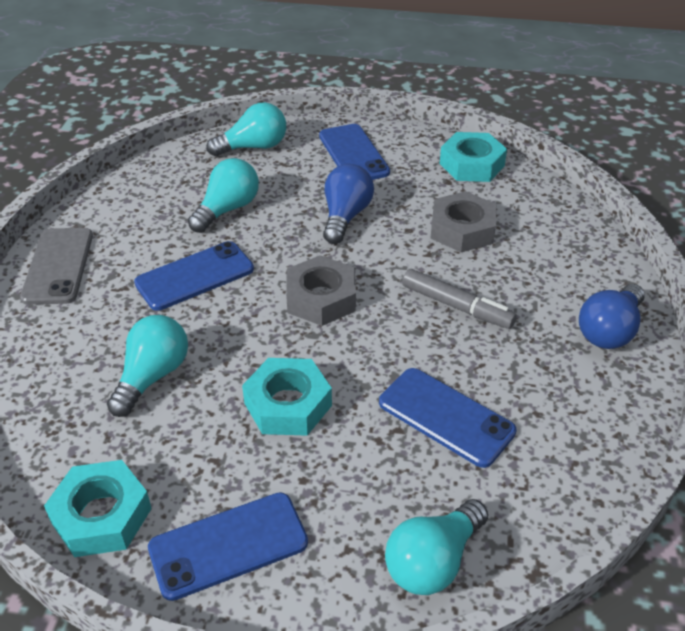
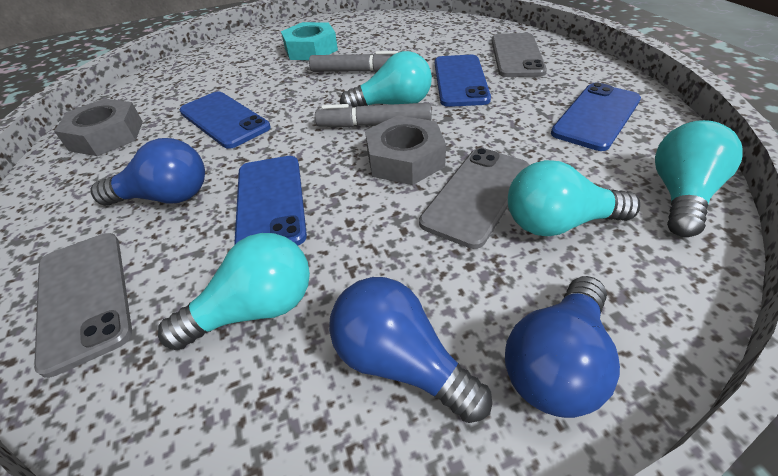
blue light bulb: 2 -> 3
grey marker: 1 -> 2
grey phone: 1 -> 3
turquoise nut: 3 -> 1

